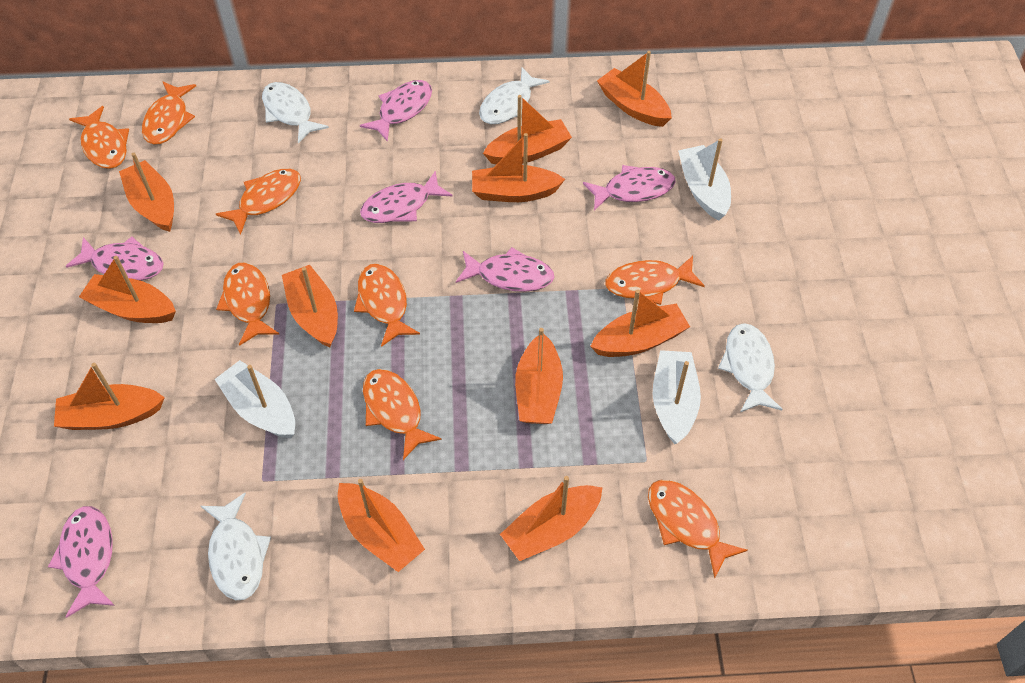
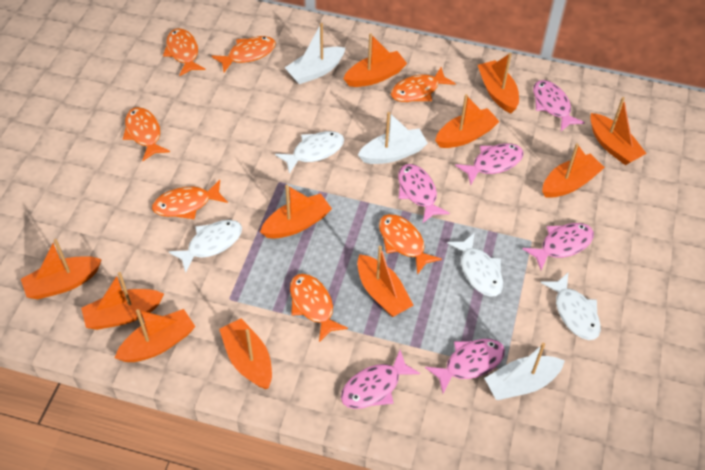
orange fish: 8 -> 7

